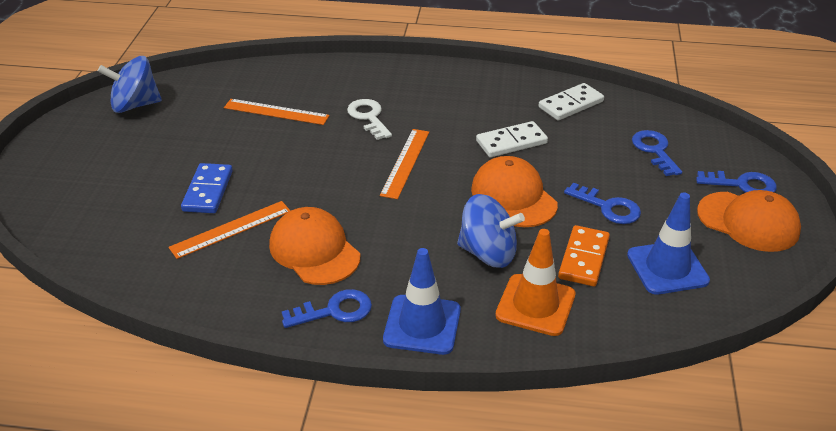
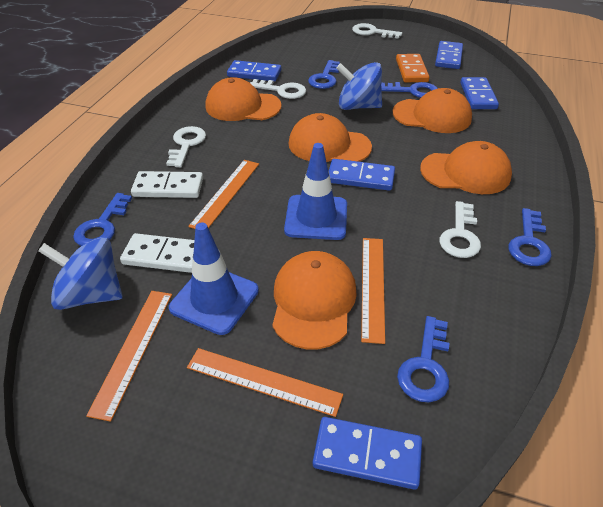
blue domino: 1 -> 5
blue key: 4 -> 5
orange cap: 3 -> 5
orange ruler: 3 -> 4
orange traffic cone: 1 -> 0
white key: 1 -> 4

